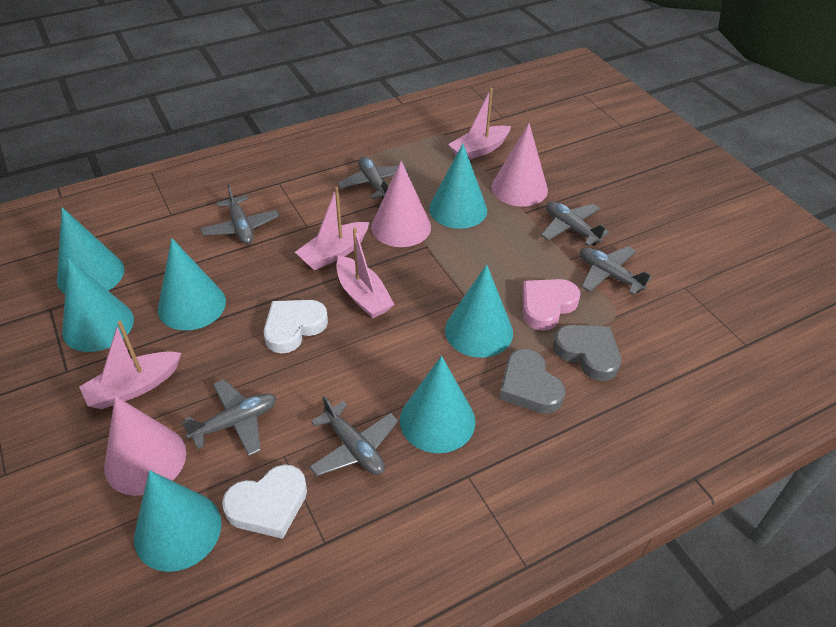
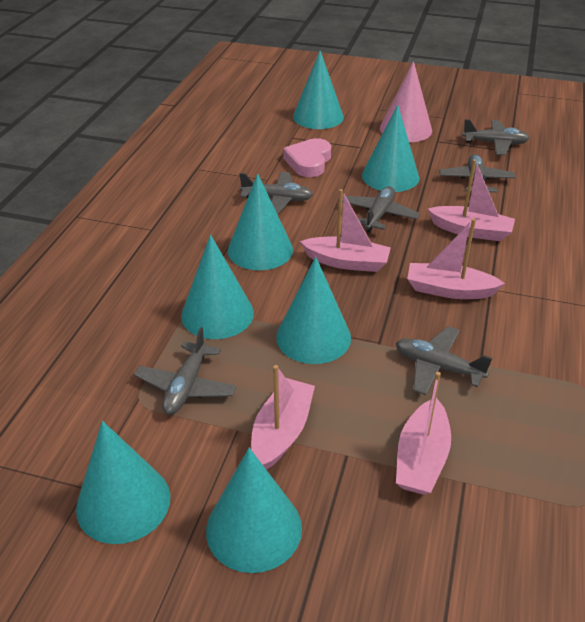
grey heart: 2 -> 0
pink boat: 4 -> 5
pink cone: 3 -> 1
white heart: 2 -> 0

